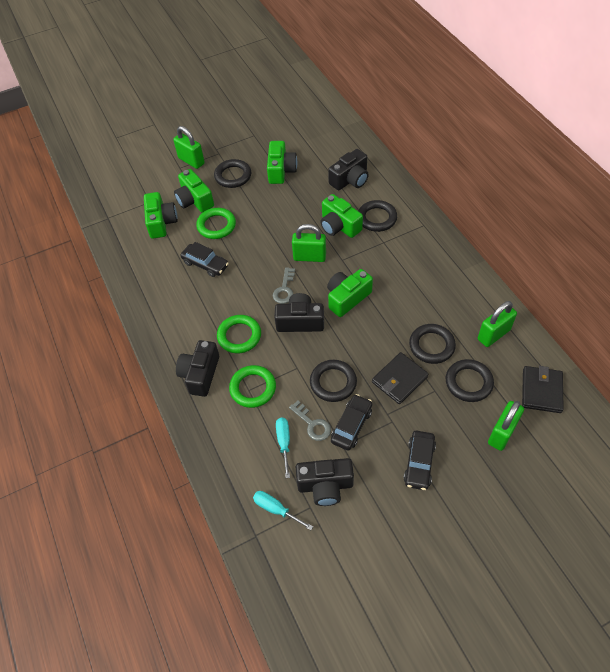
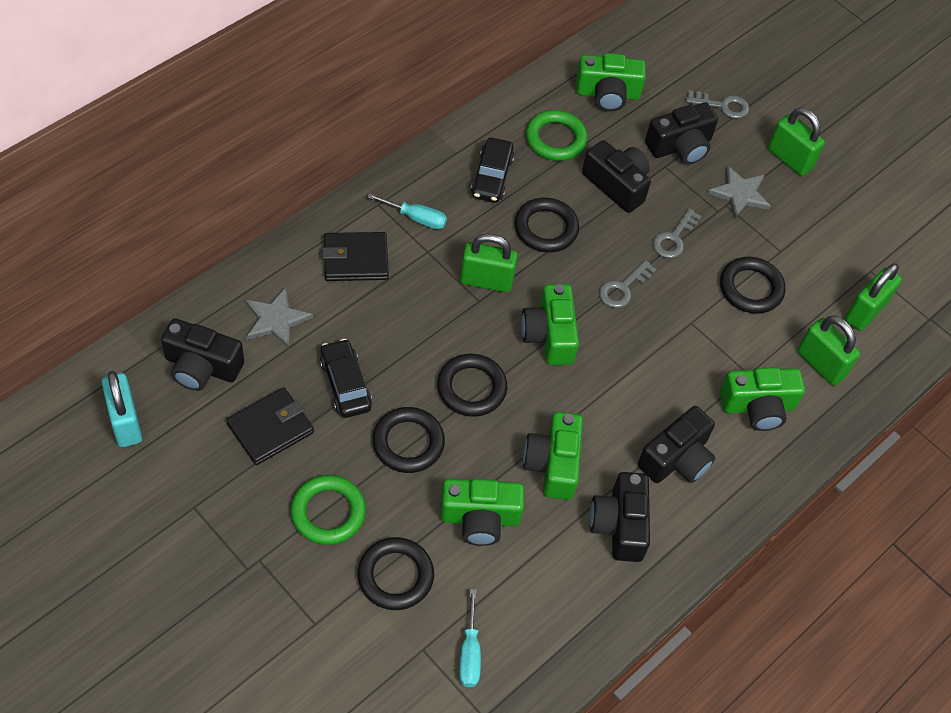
black camera: 4 -> 5
black car: 3 -> 2
green ring: 3 -> 2
grey key: 2 -> 3
grey star: 0 -> 2
turquoise padlock: 0 -> 1

